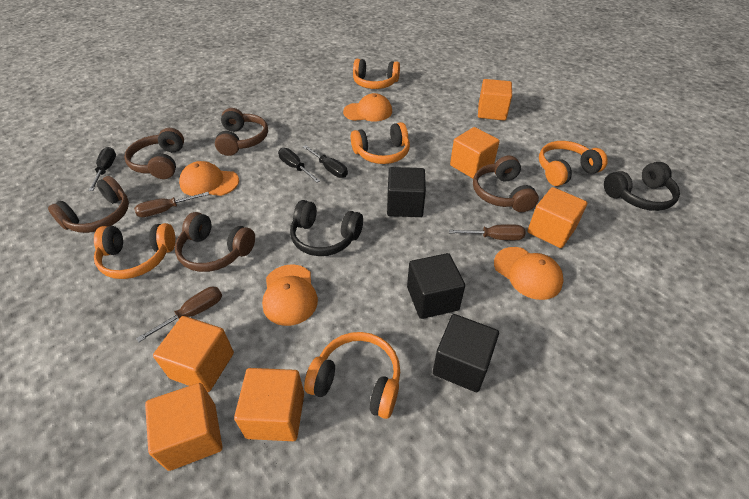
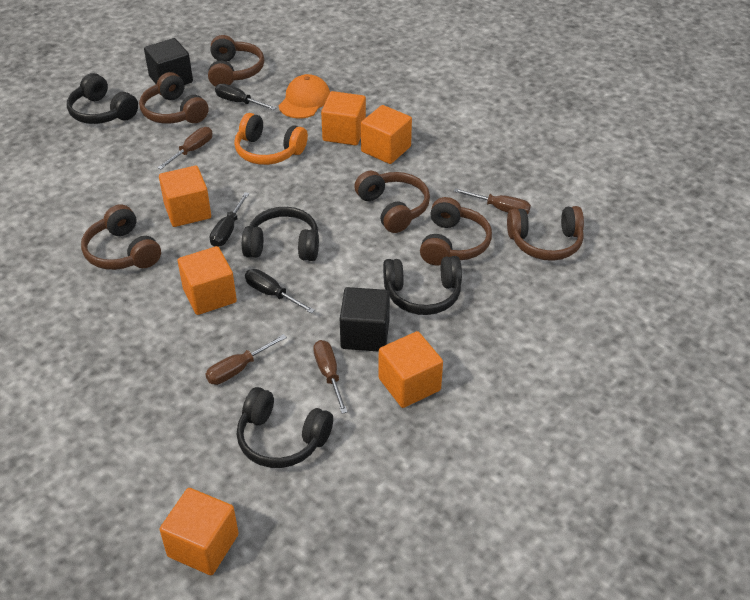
black cube: 3 -> 2
black headphones: 2 -> 4
brown headphones: 5 -> 6
brown screwdriver: 3 -> 4
orange cap: 4 -> 1
orange headphones: 5 -> 1

